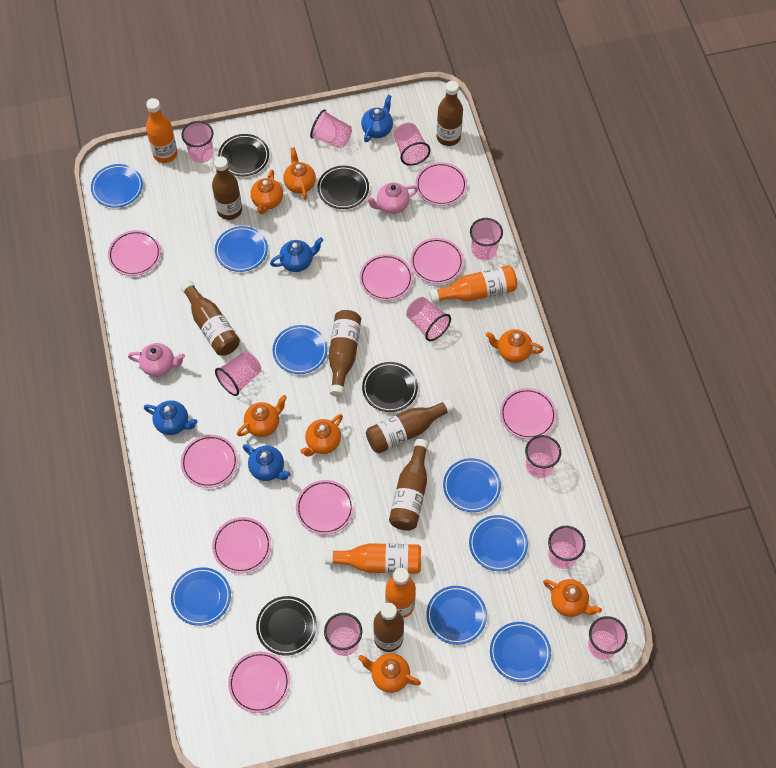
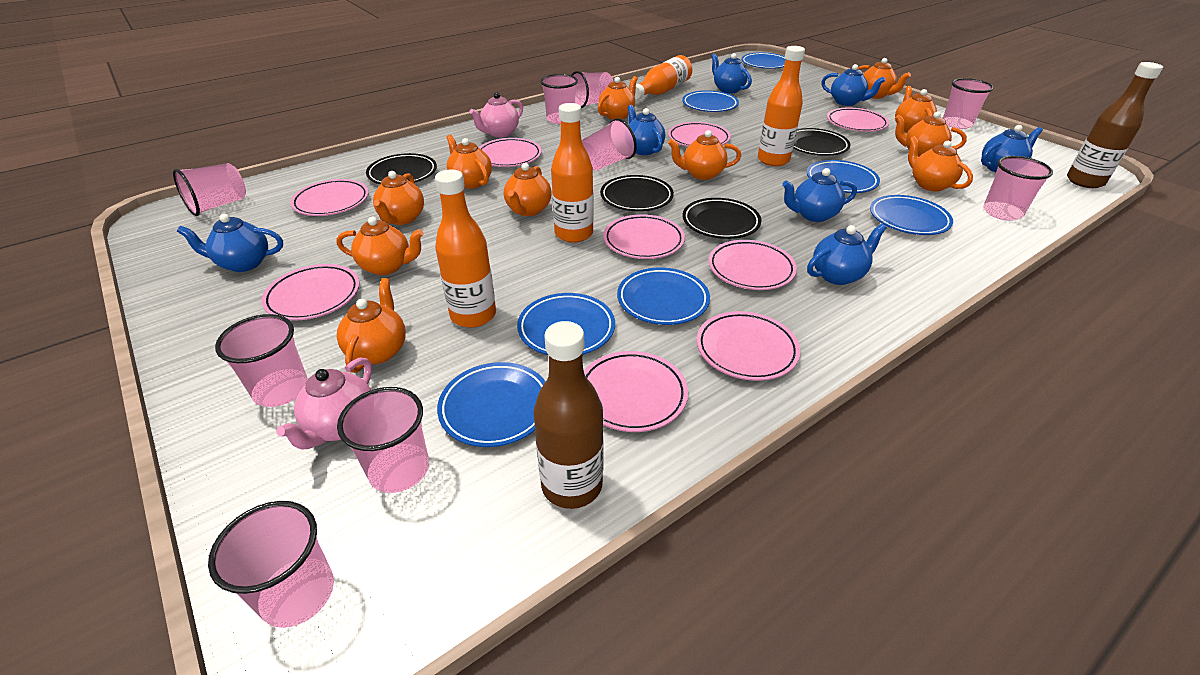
blue plate: 8 -> 7
blue teapot: 4 -> 7
brown bottle: 7 -> 2
orange teapot: 7 -> 11
pink cup: 10 -> 9

